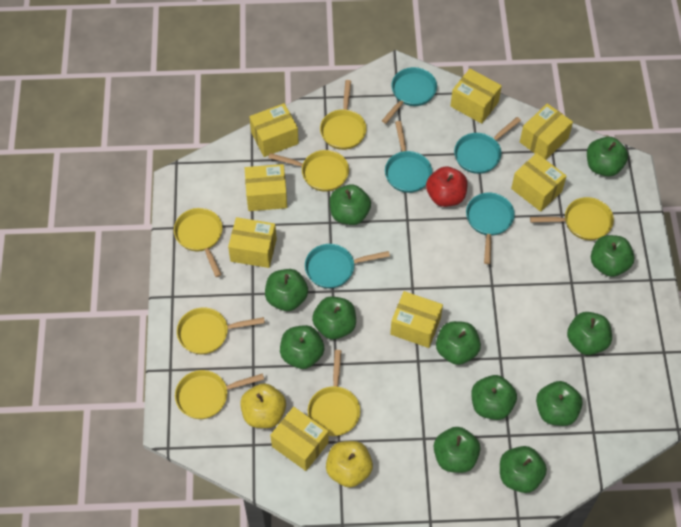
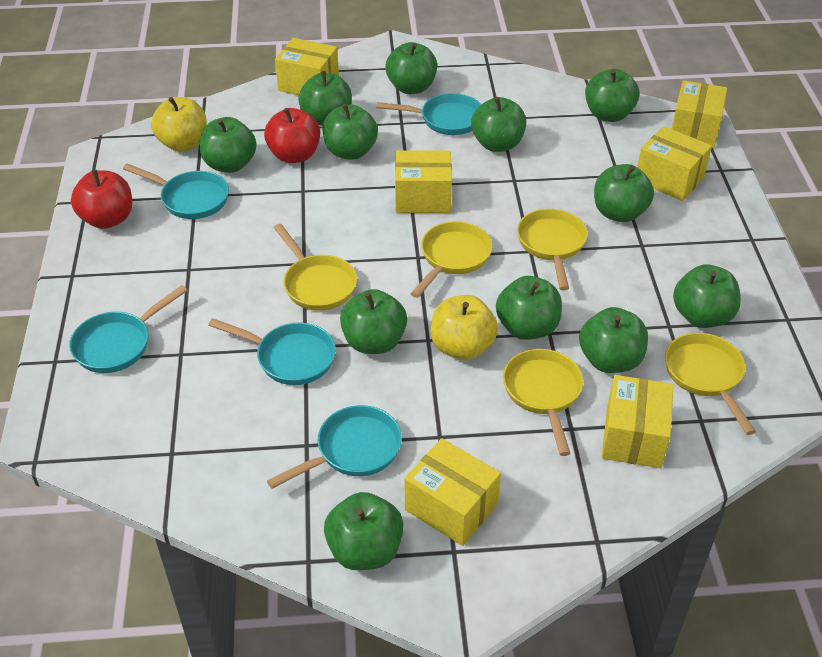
red apple: 1 -> 2
yellow box: 8 -> 6
yellow pan: 7 -> 5

